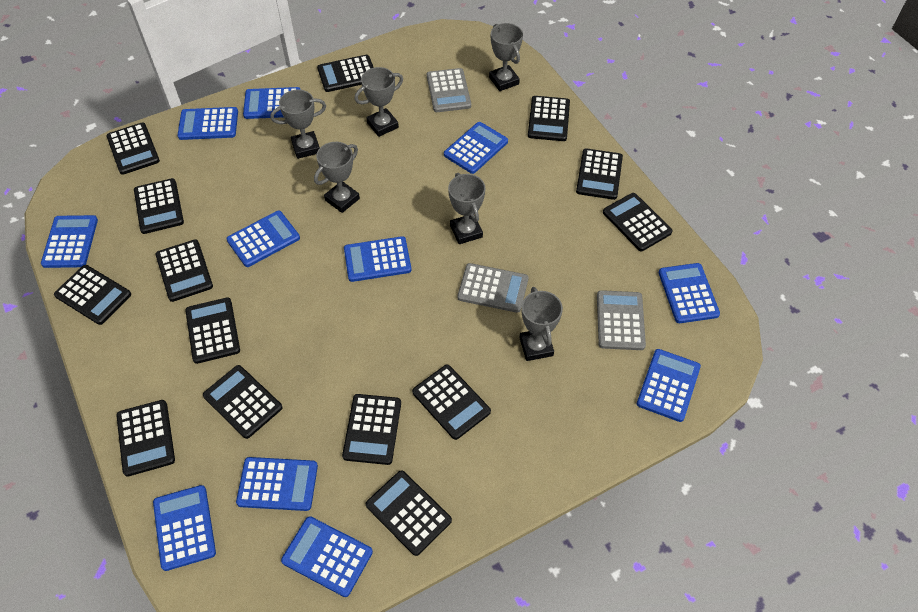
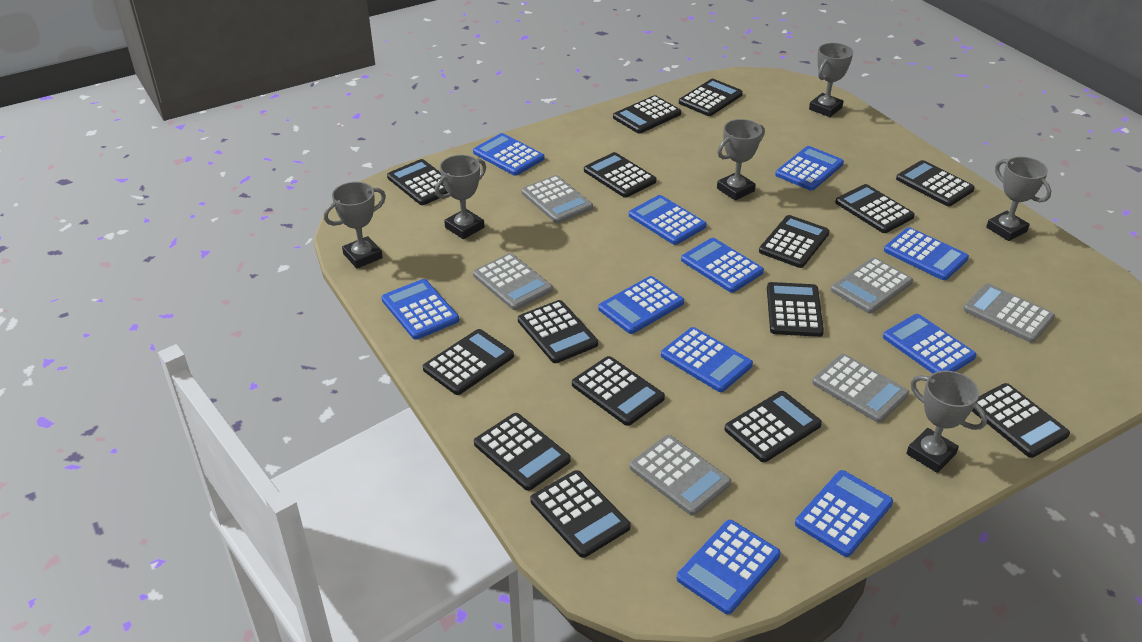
black calculator: 14 -> 15
grey calculator: 3 -> 6

